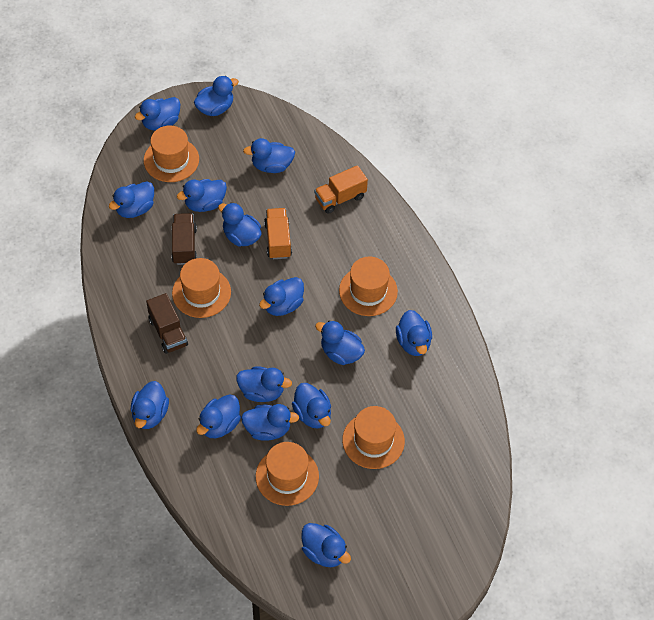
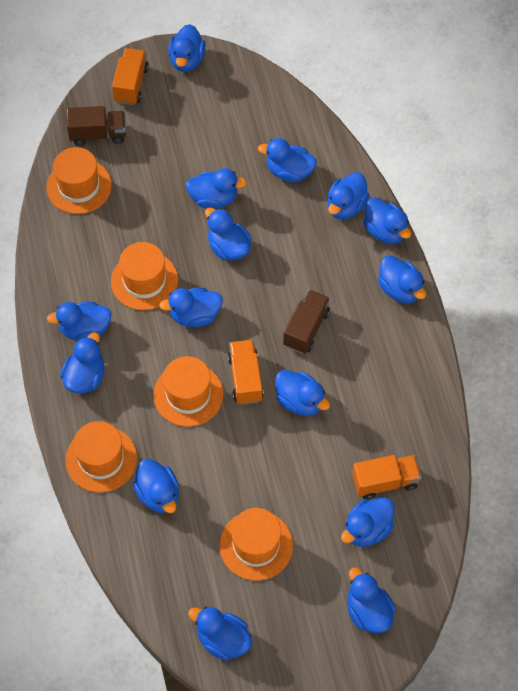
orange truck: 2 -> 3

